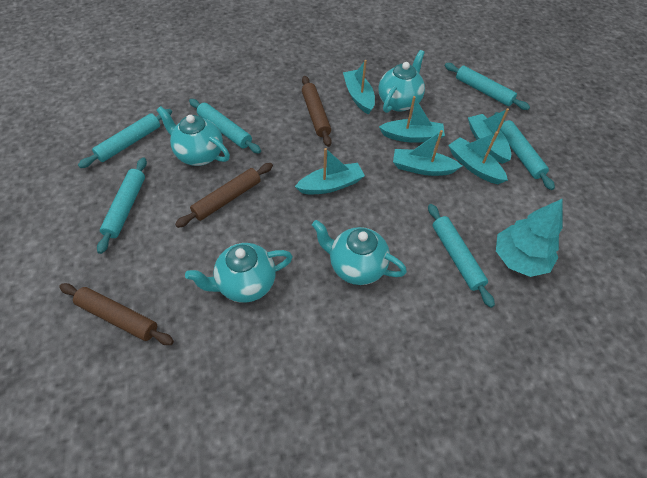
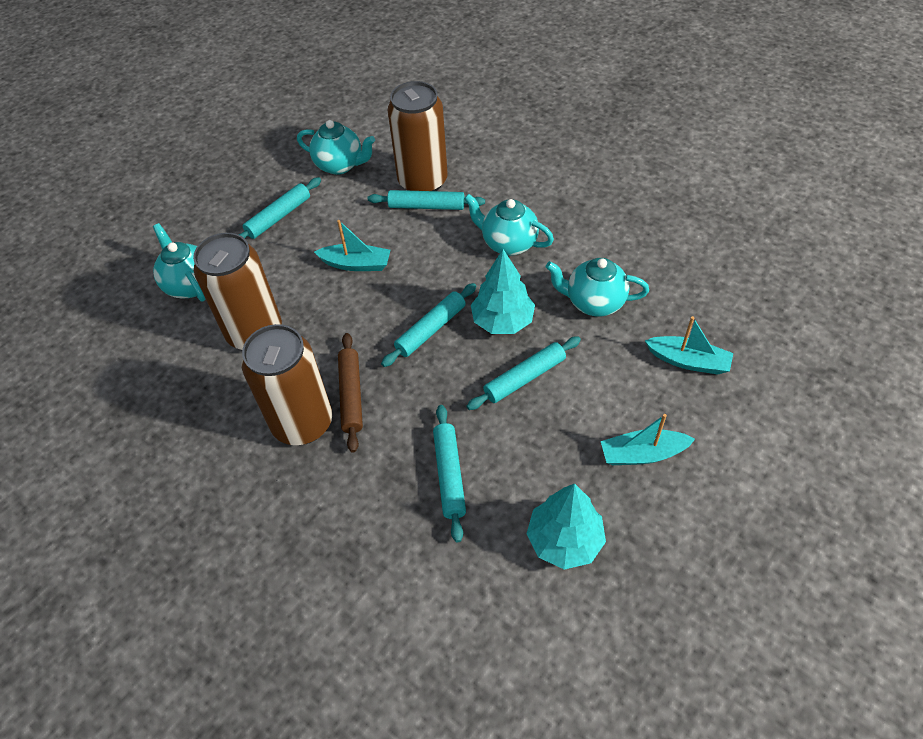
brown can: 0 -> 3
brown rolling pin: 3 -> 1
turquoise boat: 6 -> 3
turquoise rolling pin: 6 -> 5
turquoise tree: 1 -> 2

